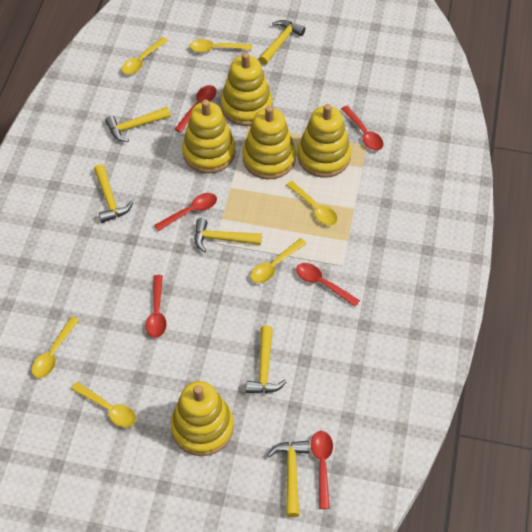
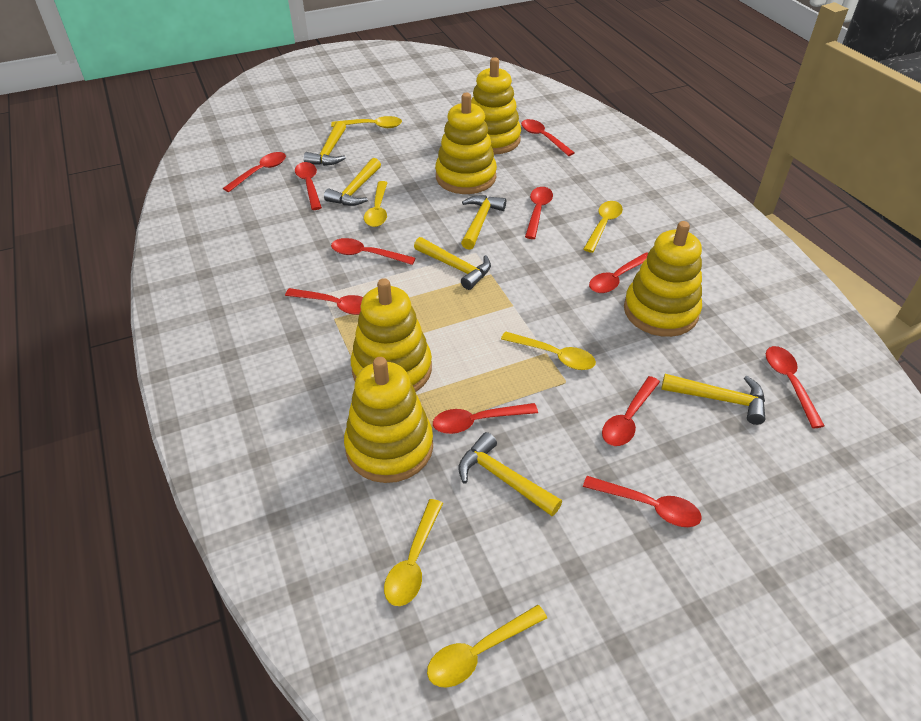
red spoon: 6 -> 11

